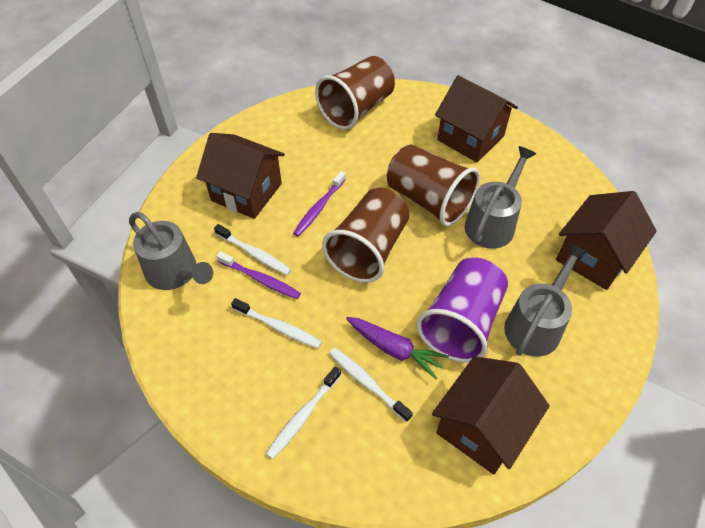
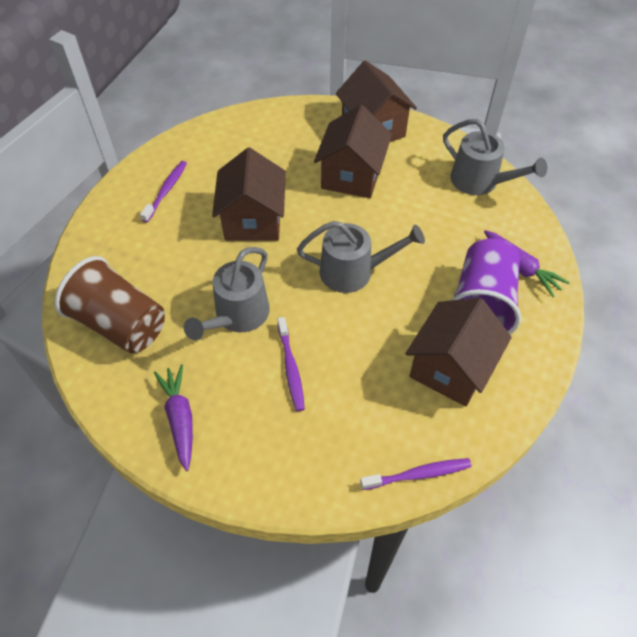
brown cup: 3 -> 1
purple carrot: 1 -> 2
purple toothbrush: 2 -> 3
white toothbrush: 4 -> 0

